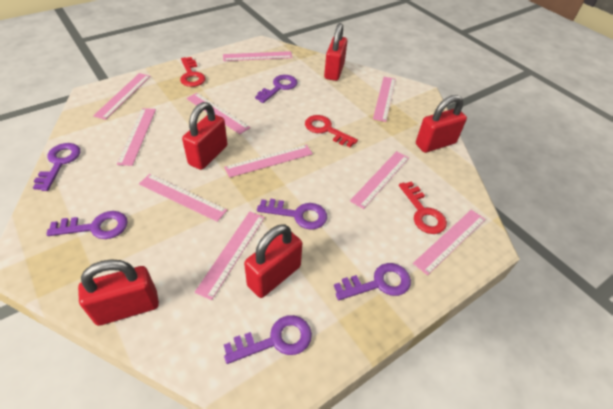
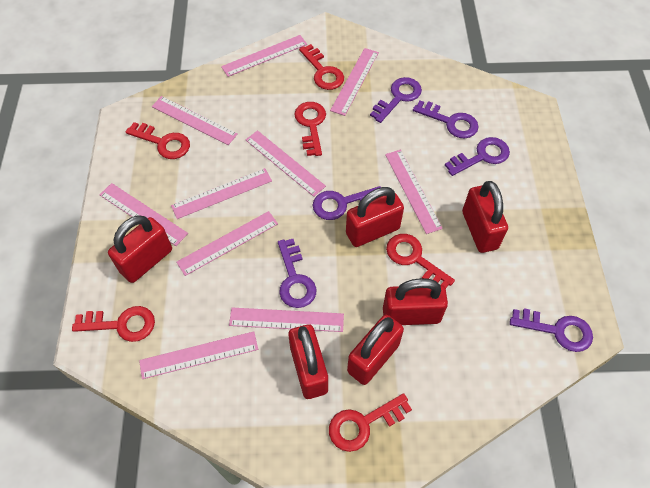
red key: 3 -> 6
red padlock: 5 -> 6

